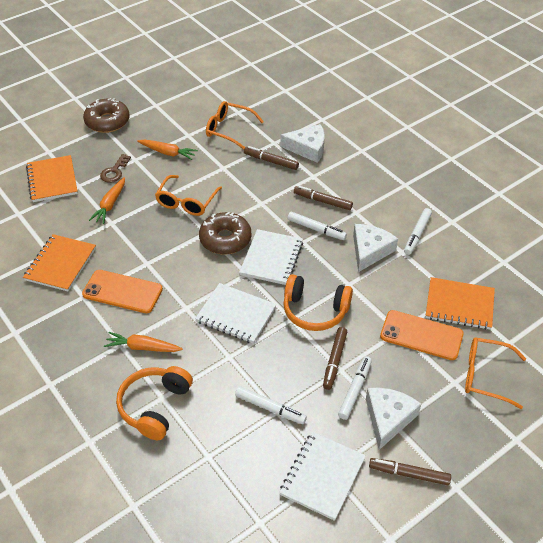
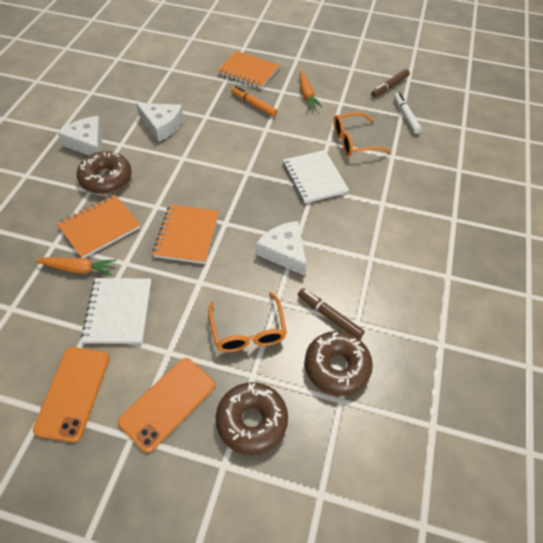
brown donut: 2 -> 3
brown key: 1 -> 0
brown marker: 4 -> 2
orange carrot: 3 -> 2
orange glasses: 3 -> 2
orange headphones: 2 -> 0
orange marker: 0 -> 1
white marker: 4 -> 1
white notebook: 3 -> 2

